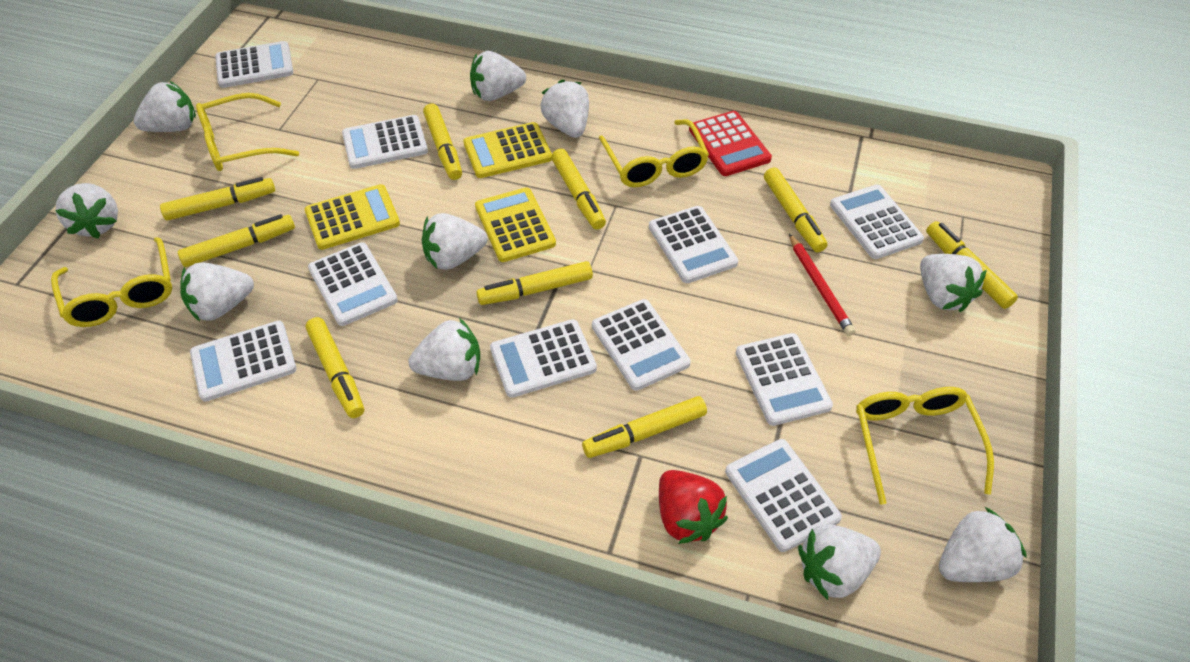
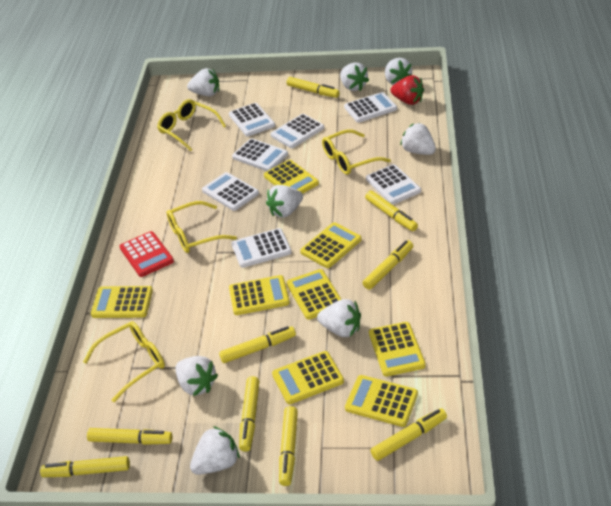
red pencil: 1 -> 0
white calculator: 10 -> 7
white strawberry: 10 -> 8
yellow calculator: 3 -> 8

